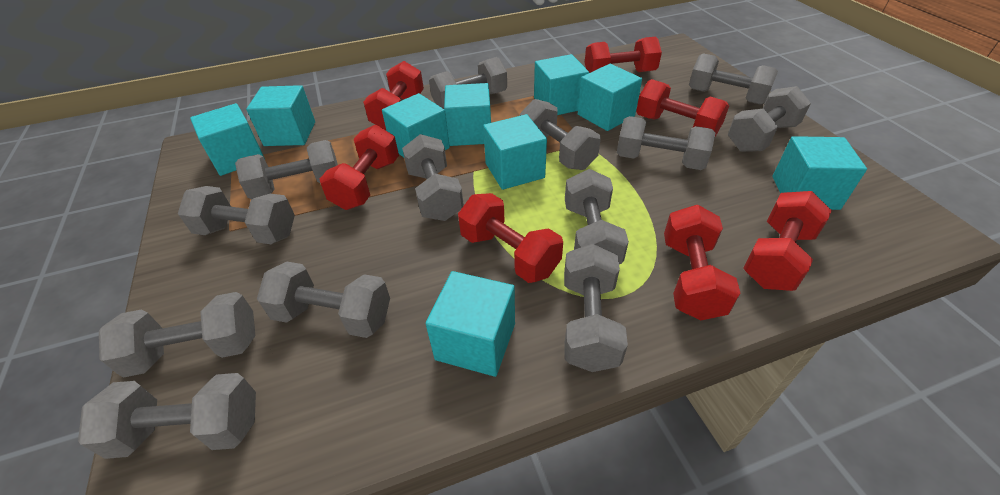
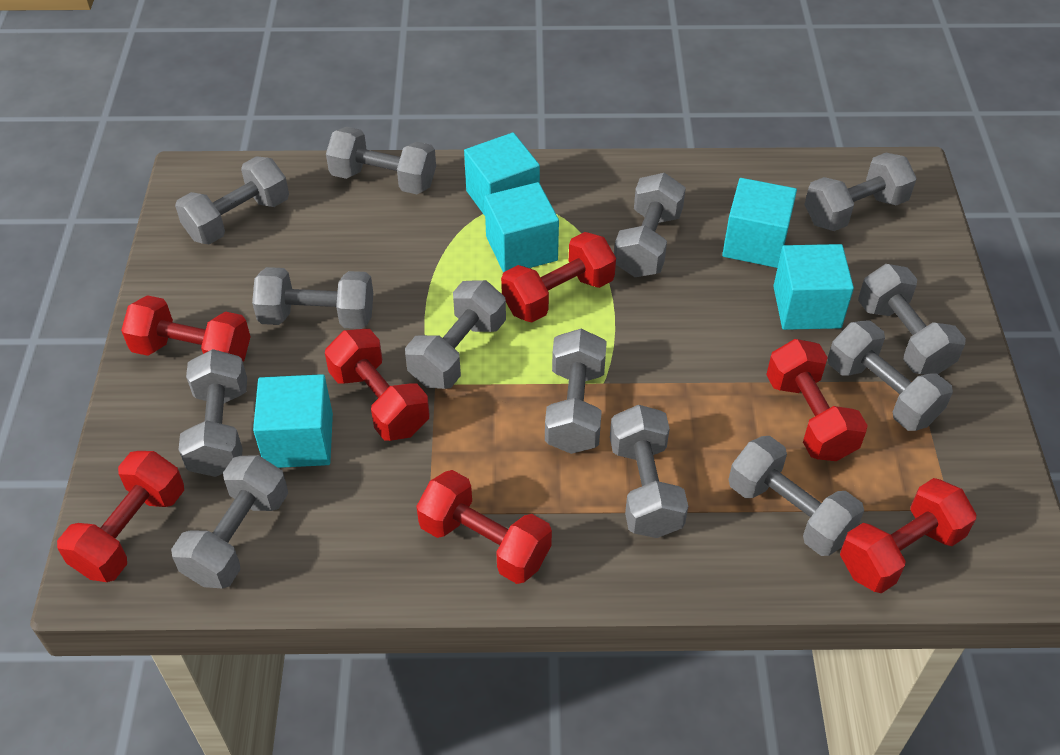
turquoise cube: 9 -> 5

